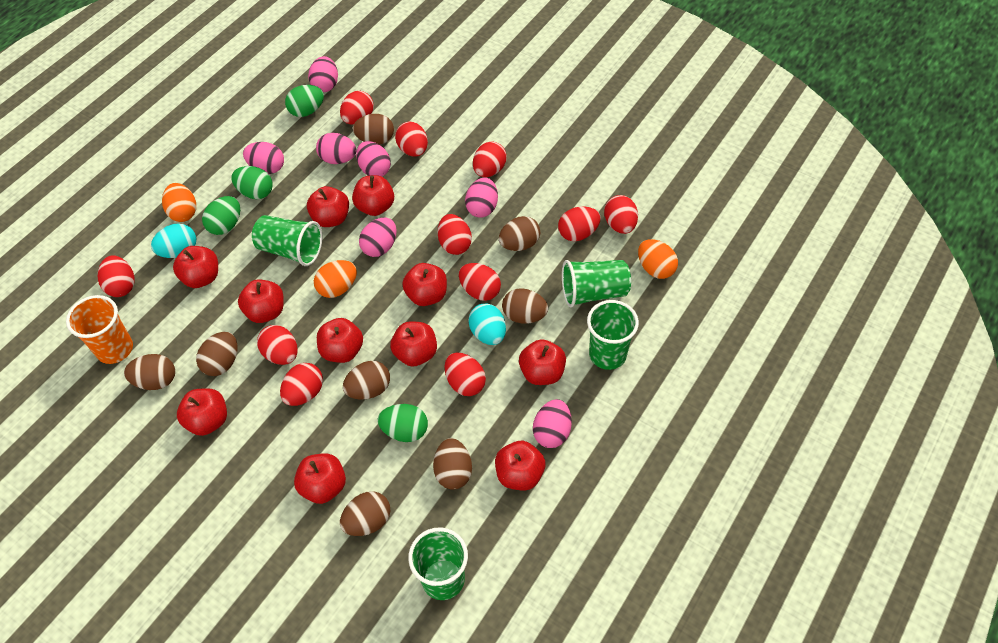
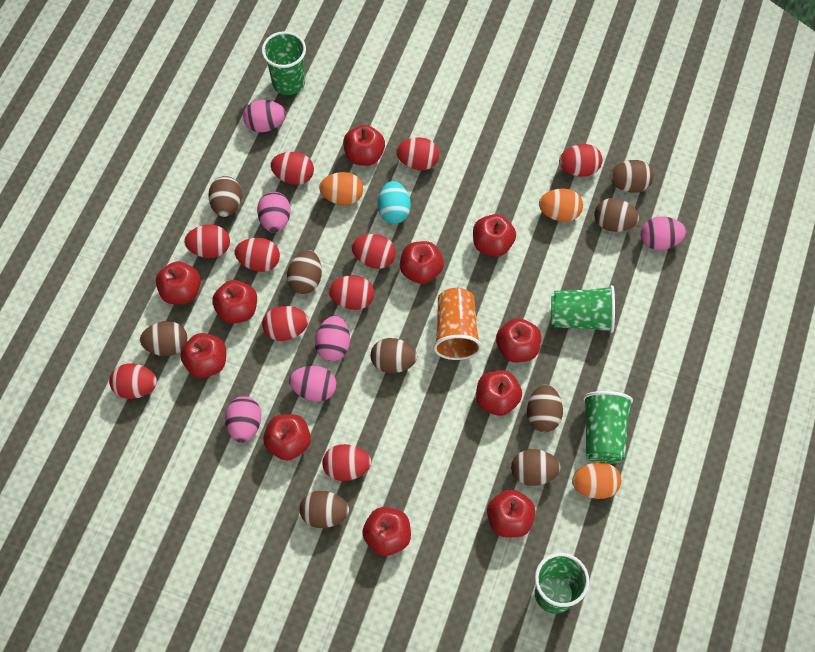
brown egg: 8 -> 9
green egg: 4 -> 0
pink egg: 7 -> 6
red egg: 11 -> 10
turquoise egg: 2 -> 1

